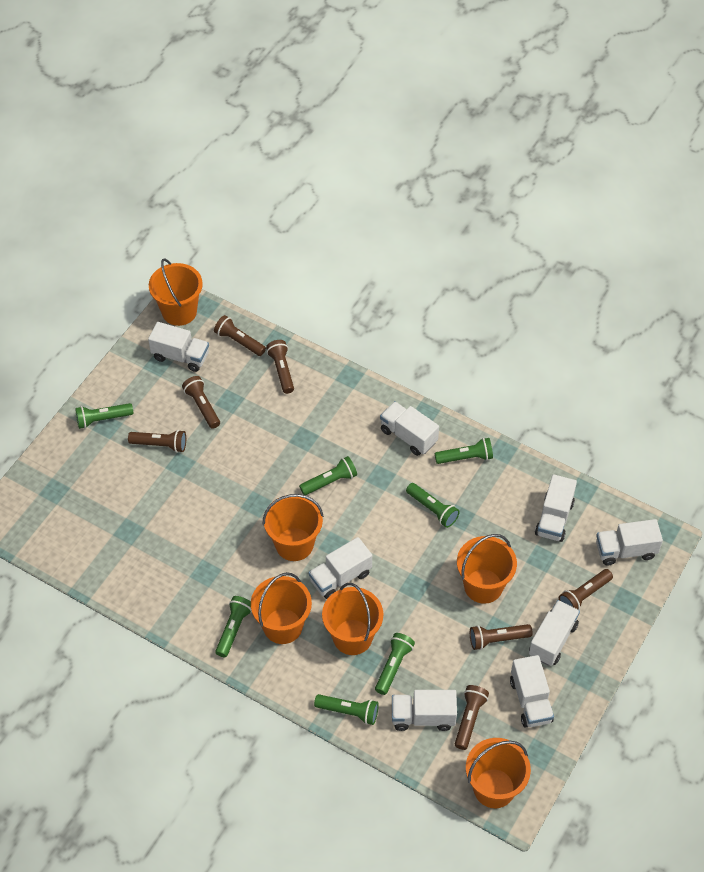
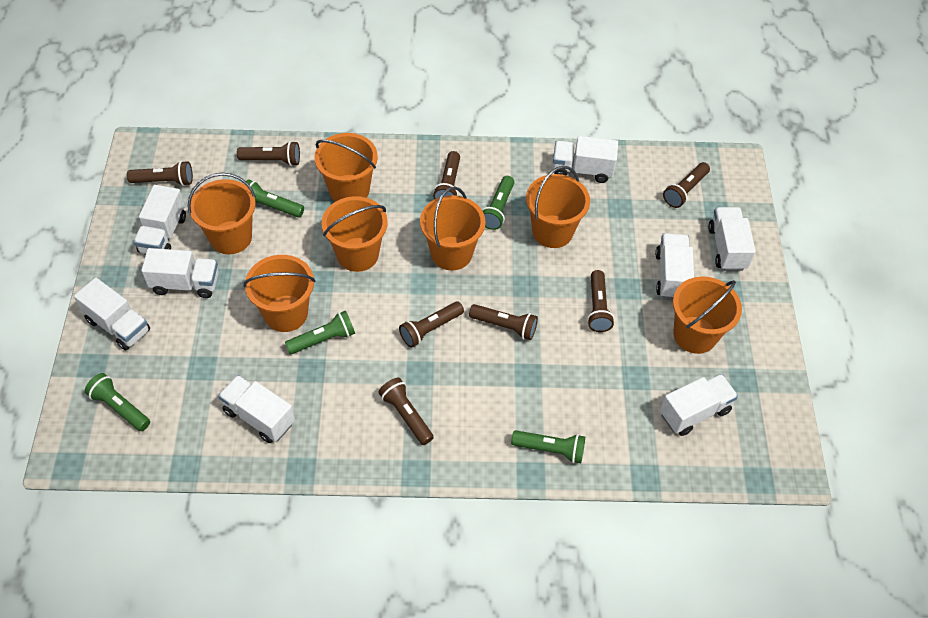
brown flashlight: 7 -> 8
green flashlight: 7 -> 5
orange bucket: 6 -> 7

